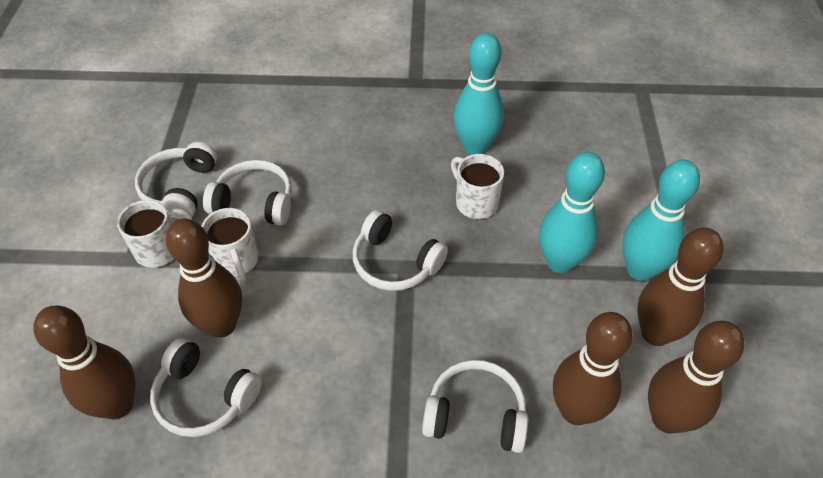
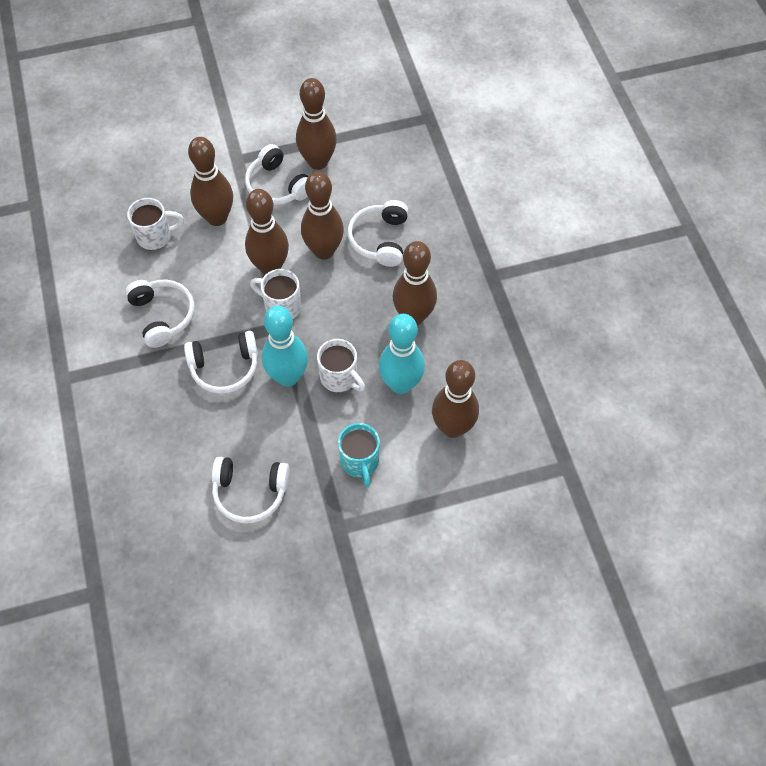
brown bowling pin: 5 -> 6
turquoise bowling pin: 3 -> 2
turquoise mug: 0 -> 1

